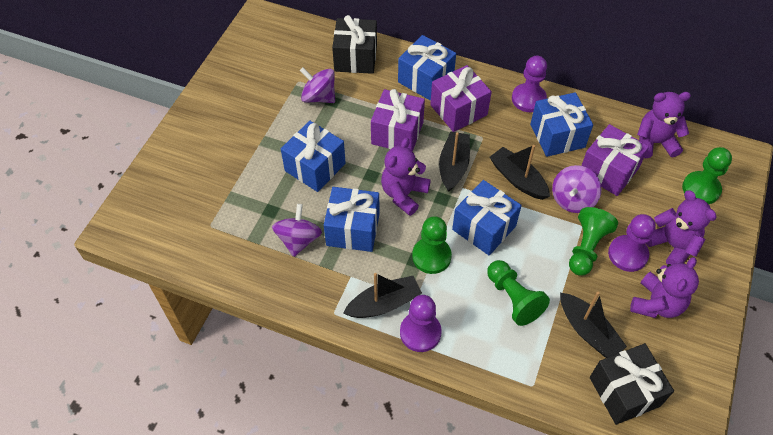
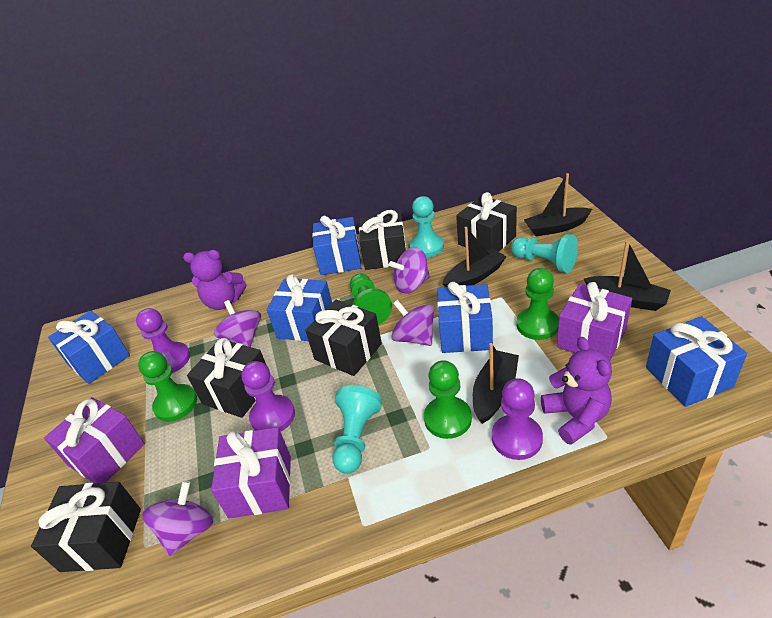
black gift: 2 -> 5
purple spinning top: 3 -> 4
purple teddy bear: 4 -> 2
turquoise pawn: 0 -> 3

